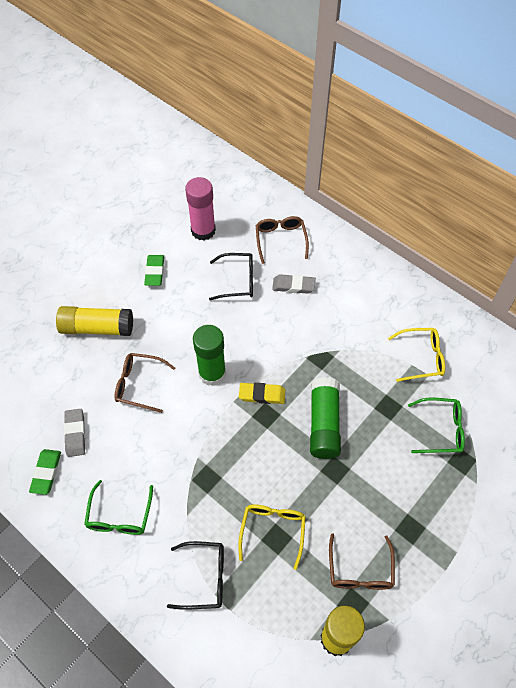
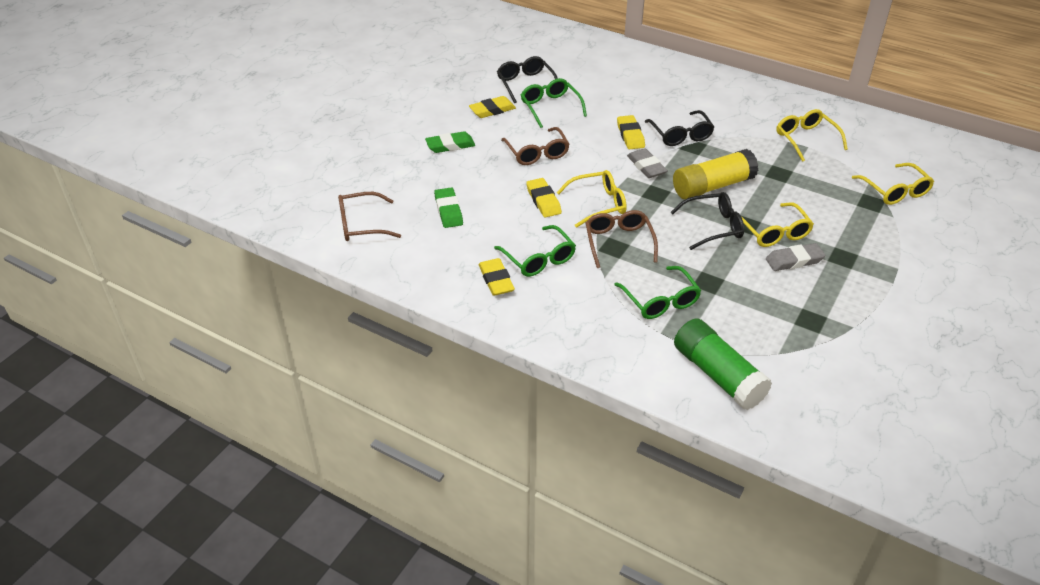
black glasses: 2 -> 3
green glasses: 2 -> 3
green glue stick: 2 -> 1
pink glue stick: 1 -> 0
yellow eraser: 1 -> 4
yellow glasses: 2 -> 4
yellow glue stick: 2 -> 1

